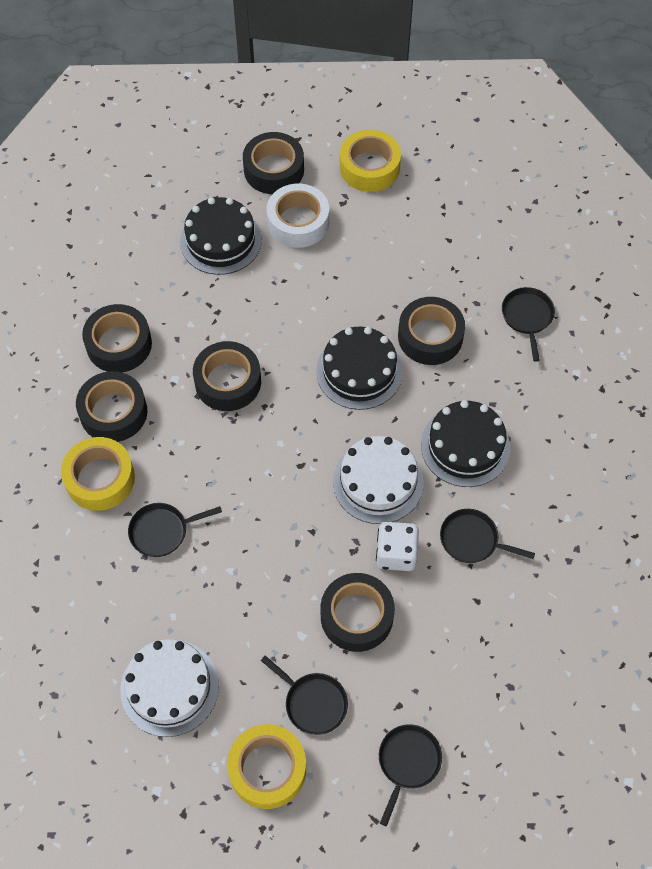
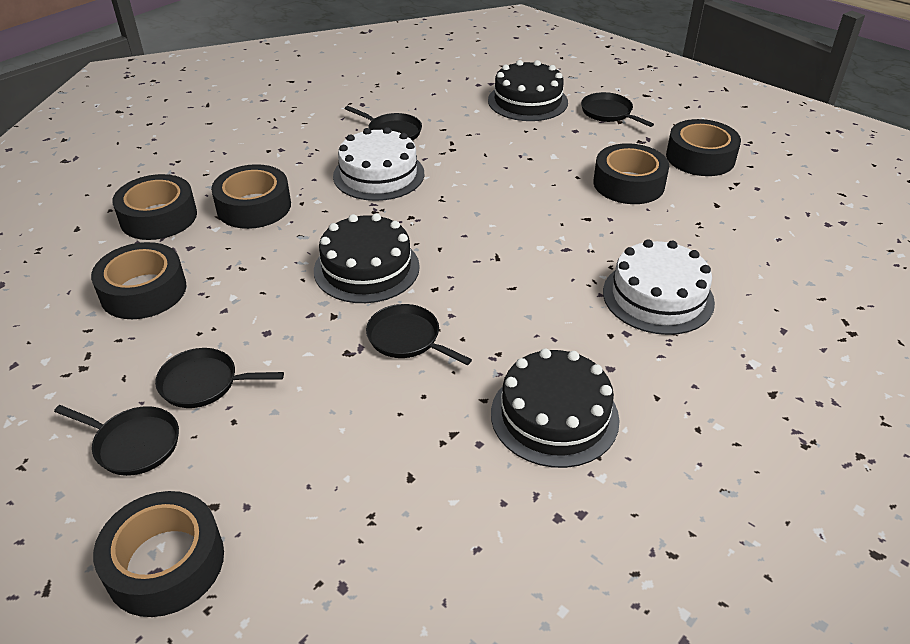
white dice: 1 -> 0
white tape: 1 -> 0
yellow tape: 3 -> 0

